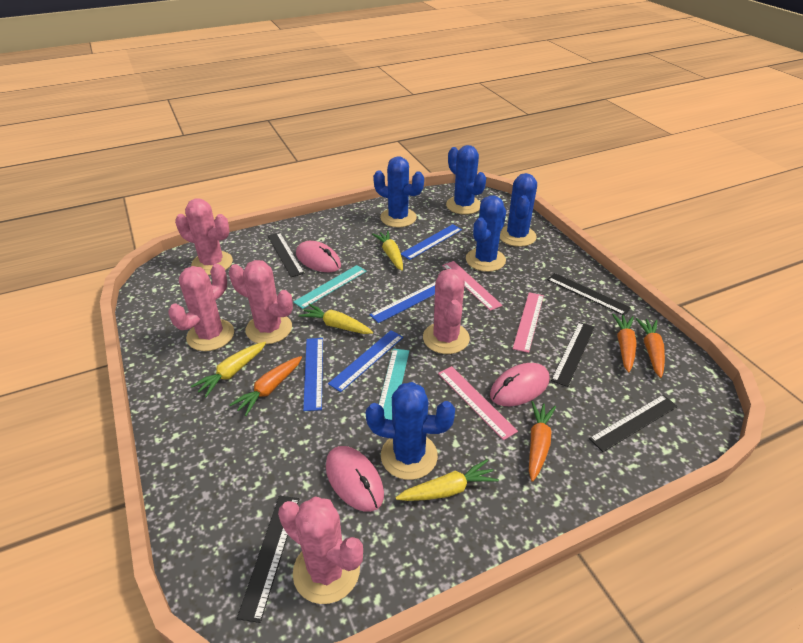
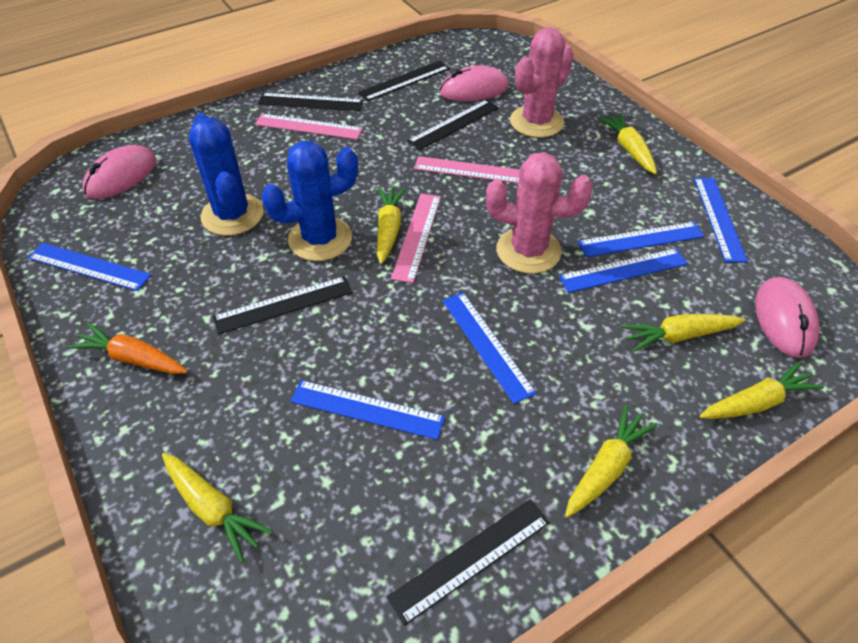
blue cactus: 5 -> 2
blue ruler: 4 -> 6
orange carrot: 4 -> 1
pink cactus: 5 -> 2
turquoise ruler: 2 -> 0
yellow carrot: 4 -> 6

